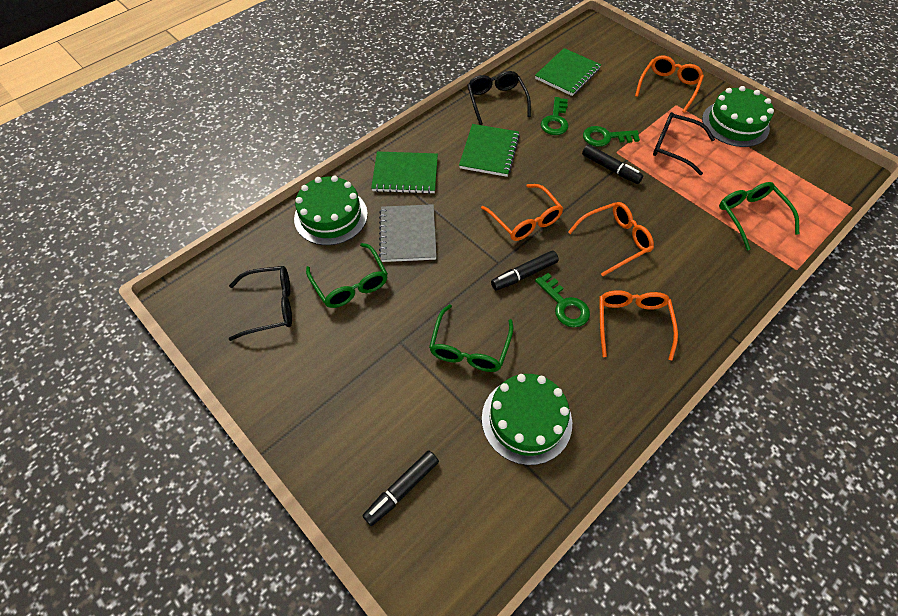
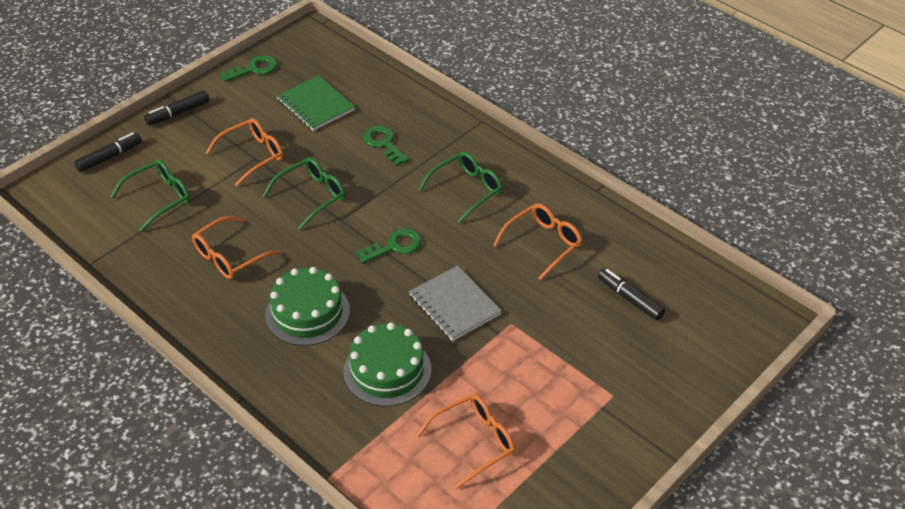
black glasses: 3 -> 0
green cake: 3 -> 2
green notebook: 3 -> 1

